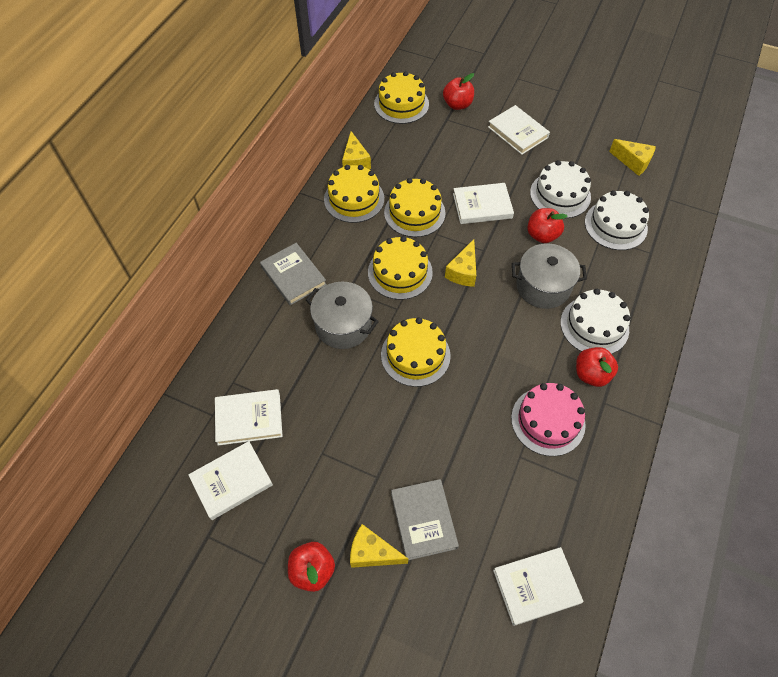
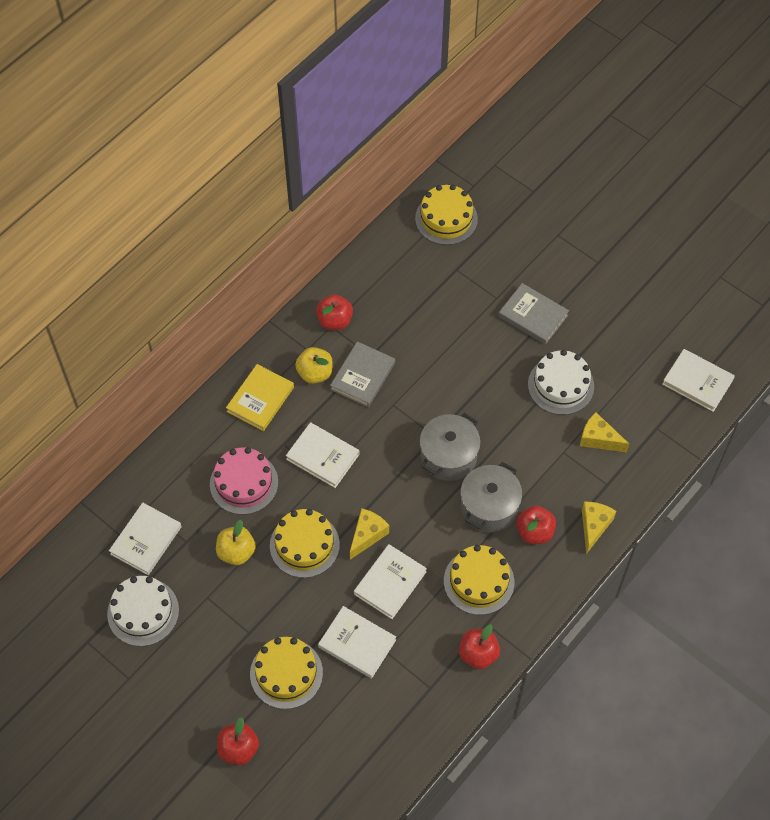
white cake: 3 -> 2
yellow apple: 0 -> 2
yellow book: 0 -> 1
yellow cake: 5 -> 4
yellow cheese: 4 -> 3

